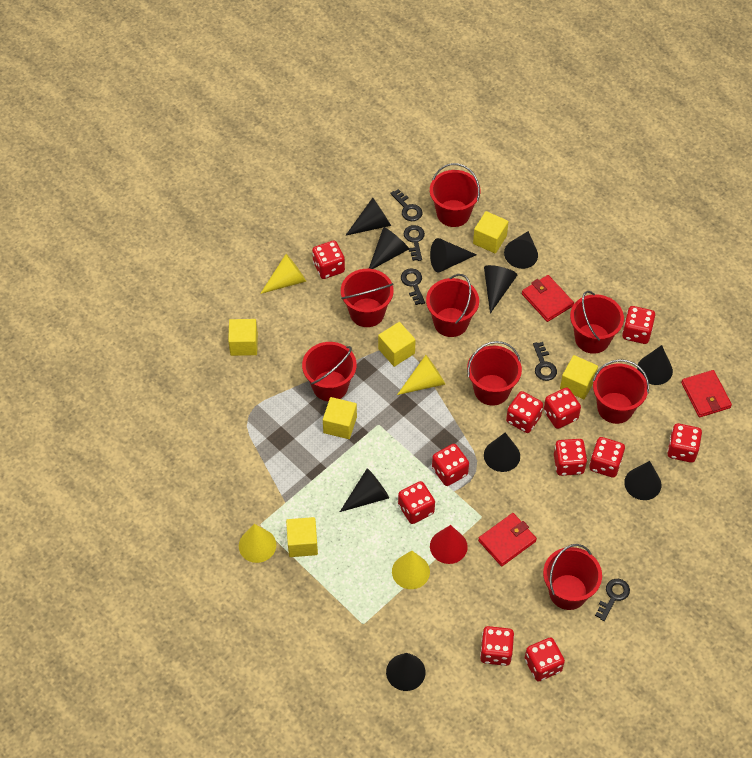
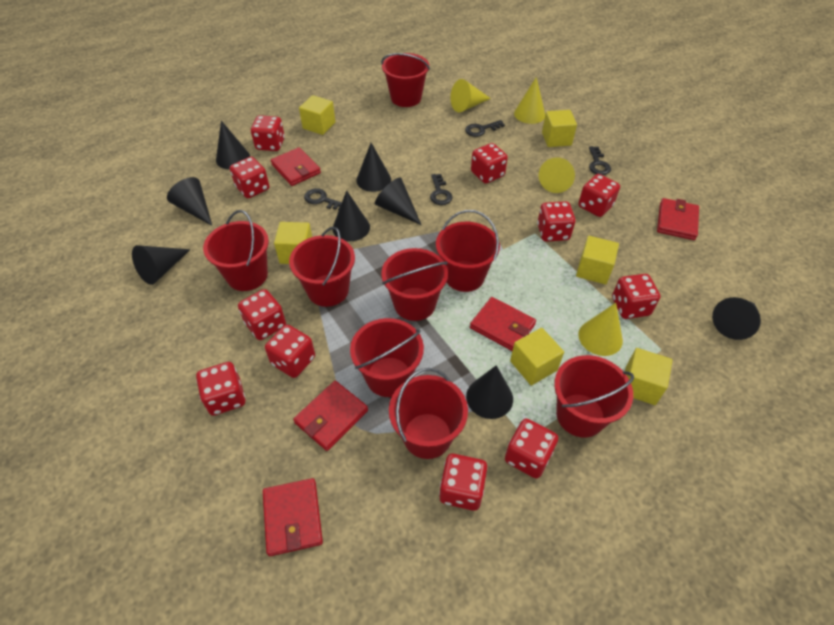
black cone: 10 -> 8
black key: 5 -> 4
red cone: 1 -> 0
red wallet: 3 -> 5

